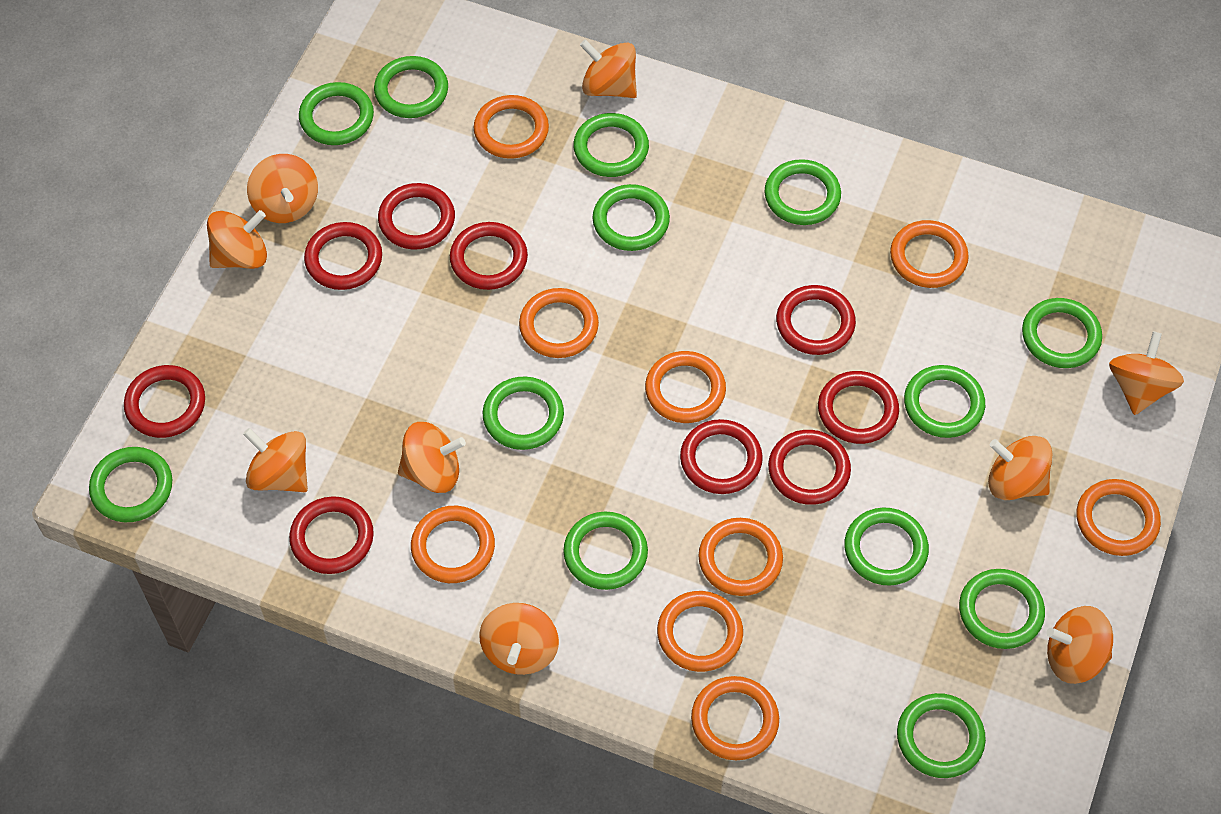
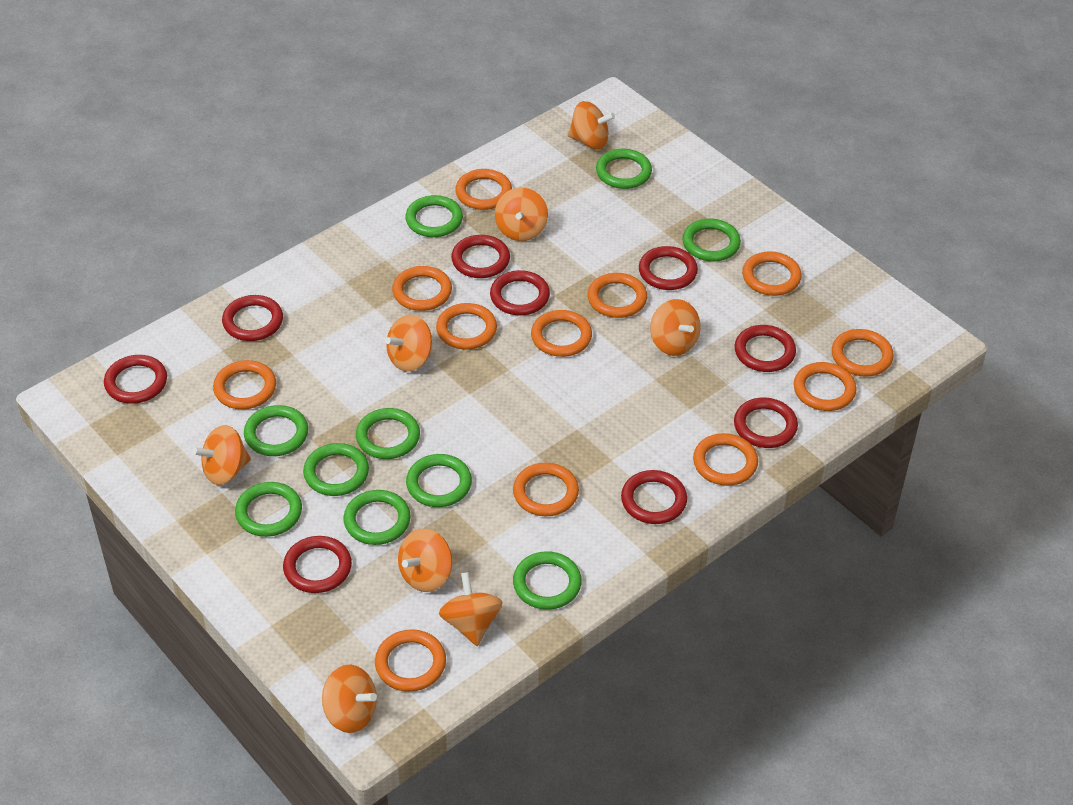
green ring: 13 -> 10
orange ring: 9 -> 12
orange spinning top: 9 -> 8

